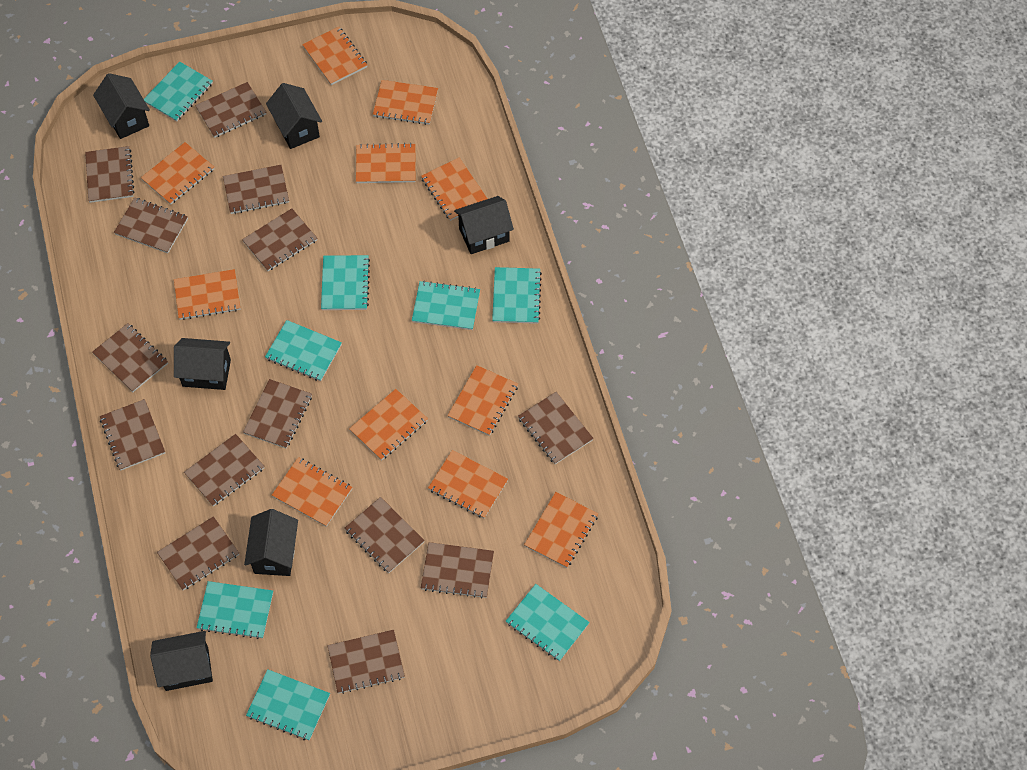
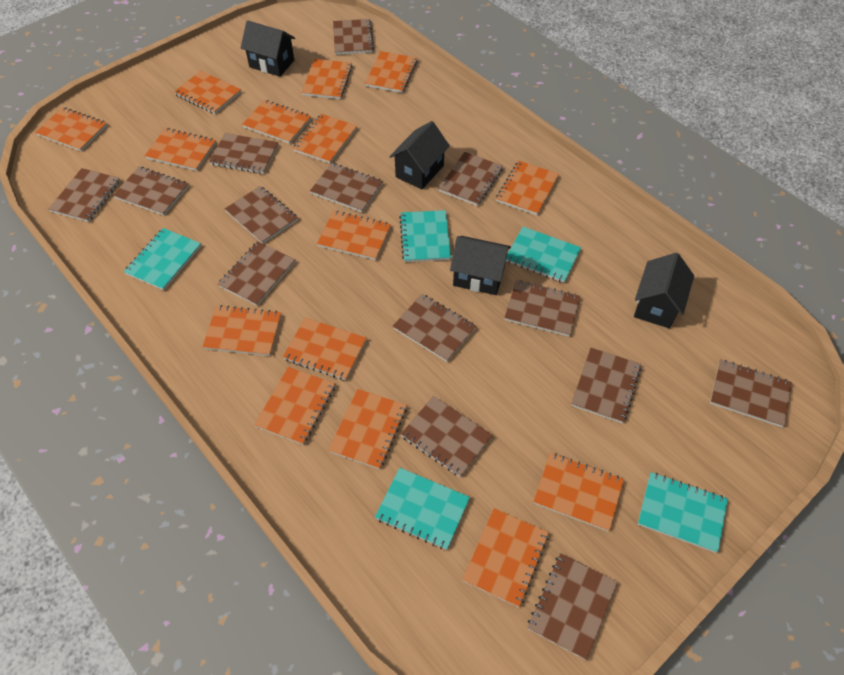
black house: 6 -> 4
orange notebook: 11 -> 15
turquoise notebook: 8 -> 5

